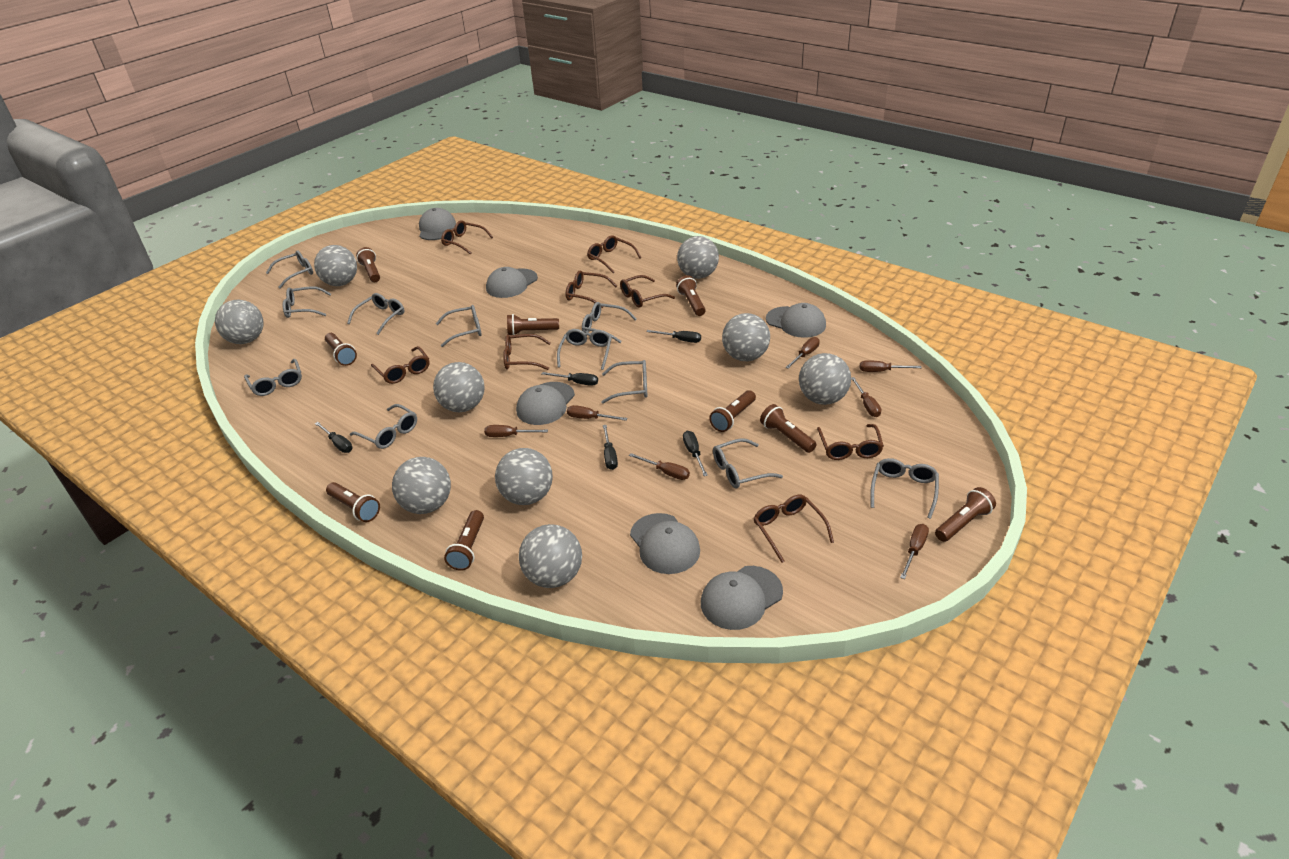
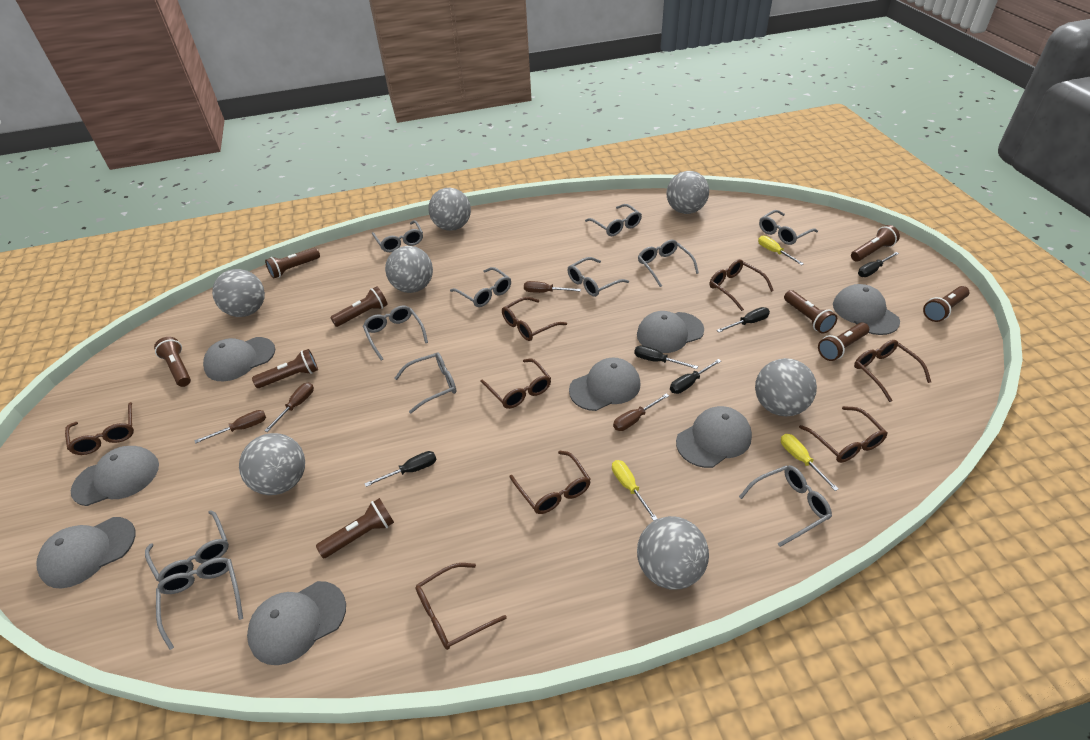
brown screwdriver: 7 -> 4
grey ball: 9 -> 7
grey cap: 6 -> 8
yellow screwdriver: 0 -> 3

